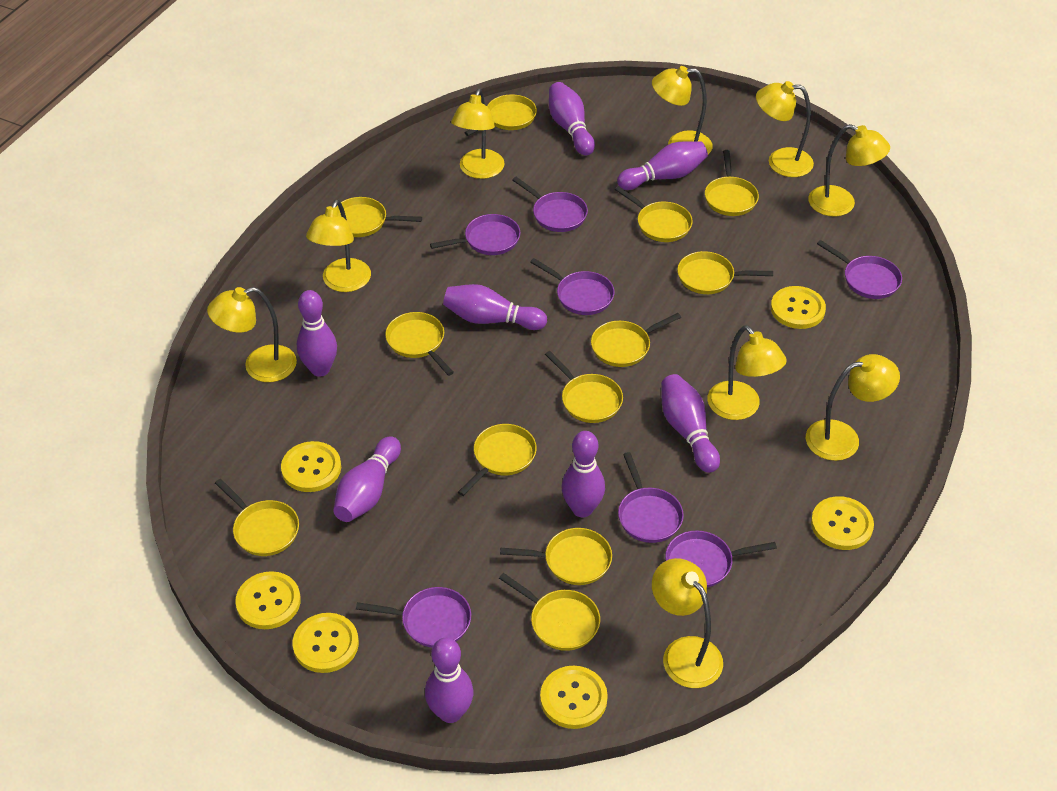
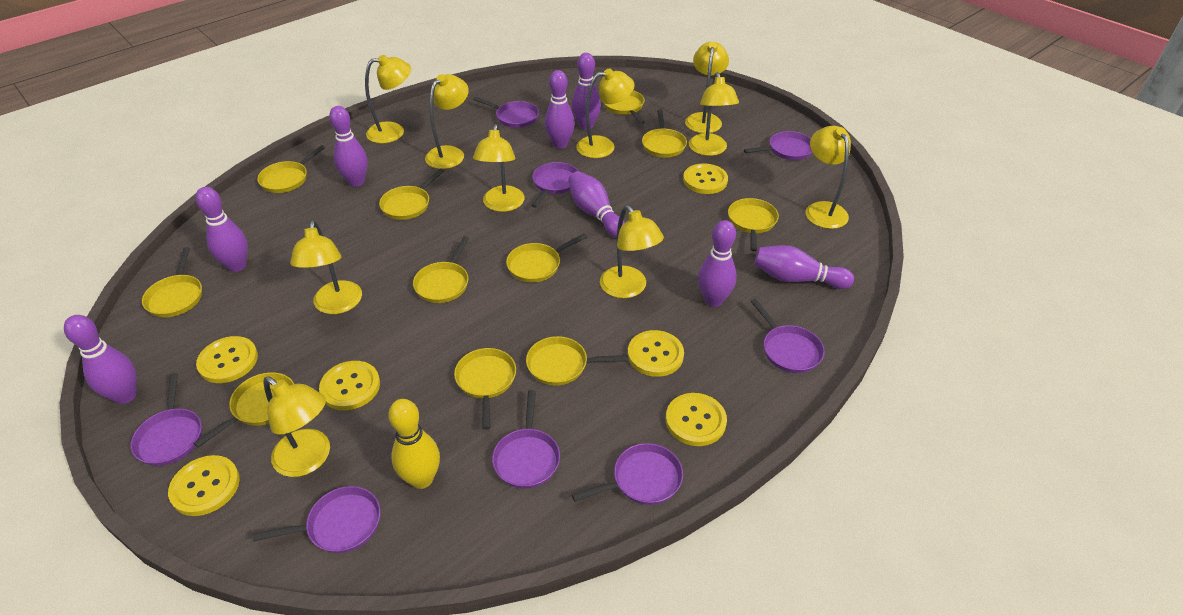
purple pan: 7 -> 8
yellow bowling pin: 0 -> 1
yellow lamp: 9 -> 10
yellow pan: 12 -> 11

